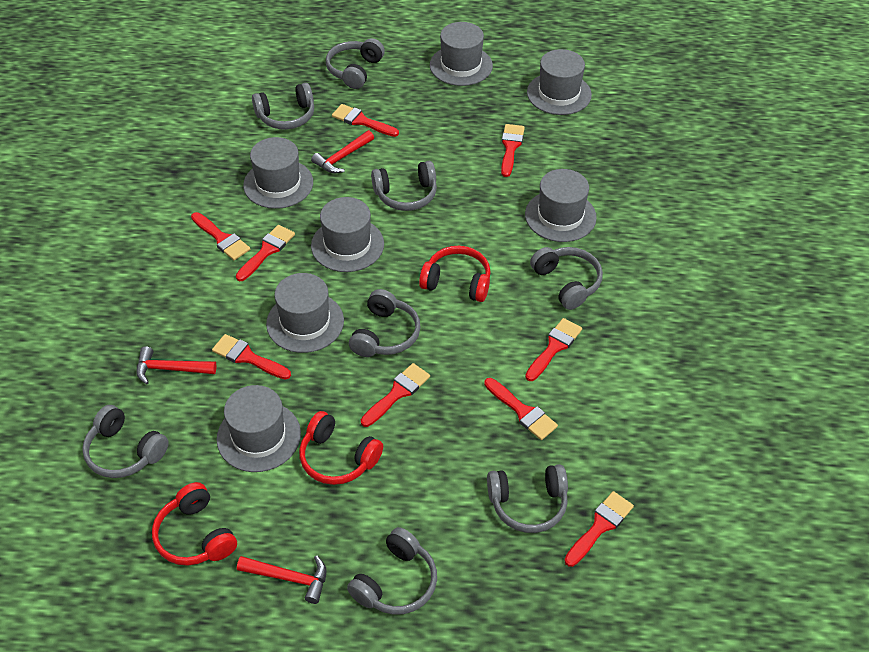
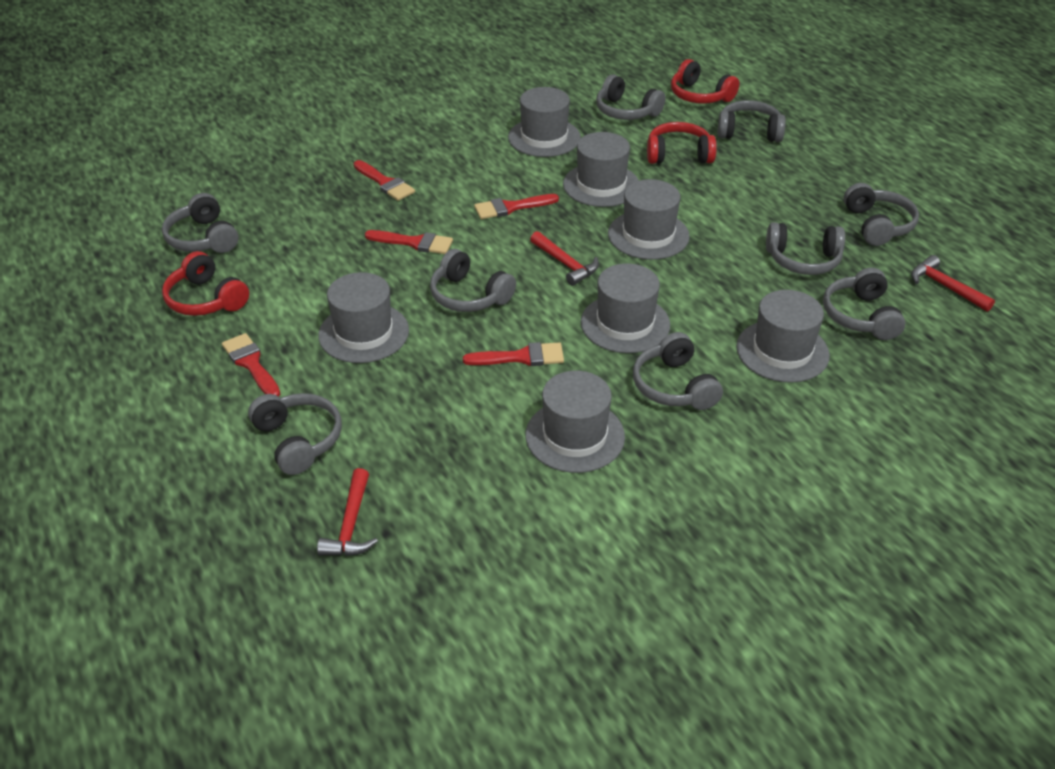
grey headphones: 8 -> 9
red brush: 9 -> 5

